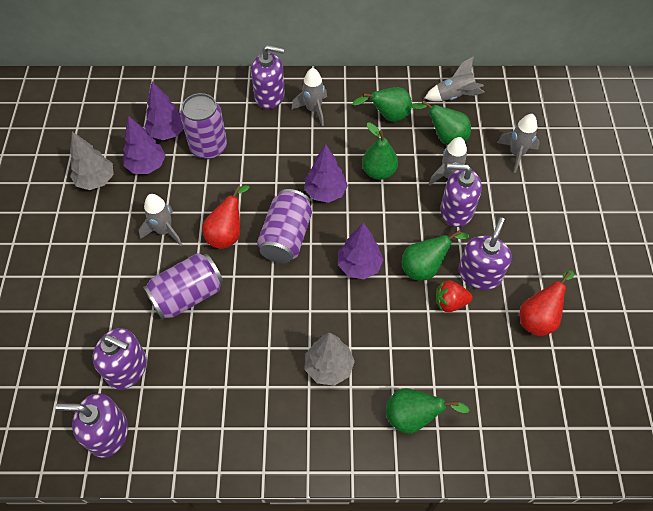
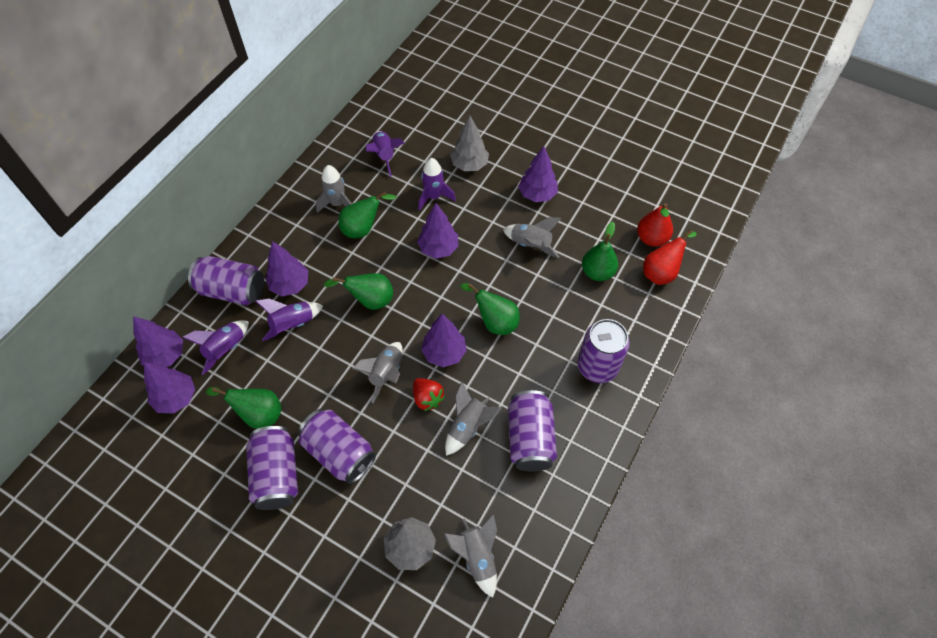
purple can: 3 -> 5
purple rocket: 0 -> 4
purple soap dispenser: 5 -> 0
purple tree: 4 -> 6

